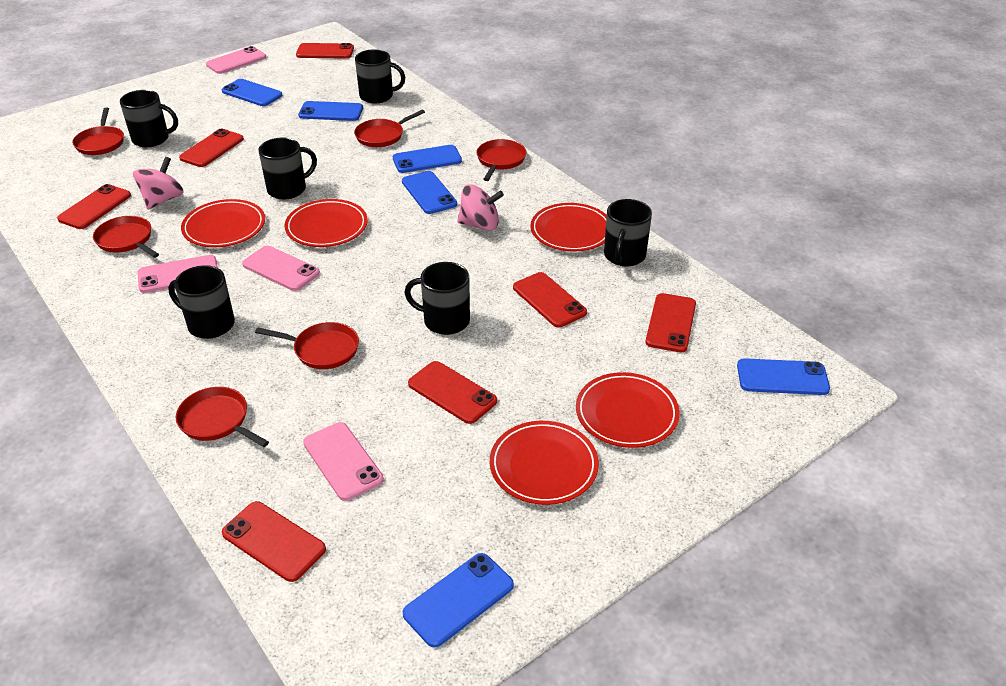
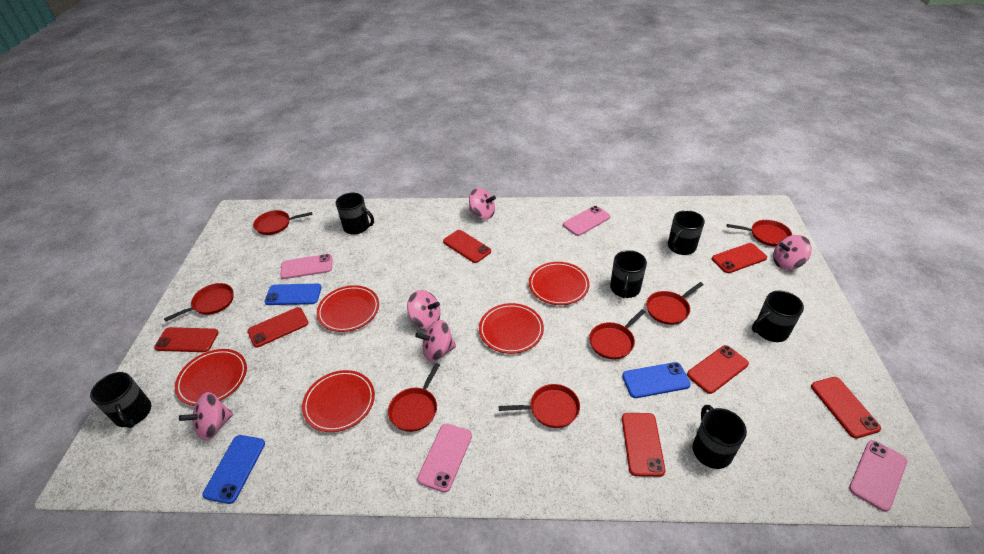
blue phone: 6 -> 3
pink spinning top: 2 -> 5
red pan: 6 -> 7

